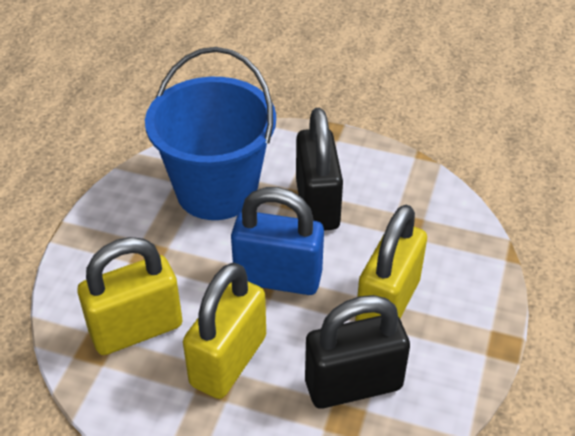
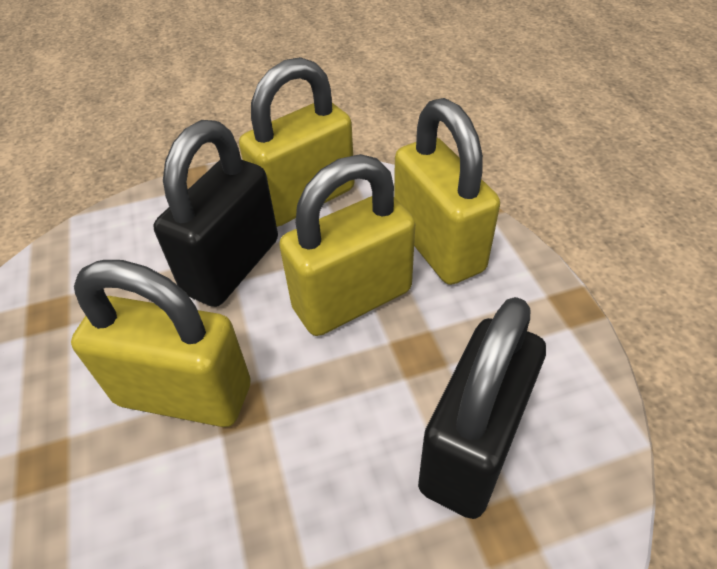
blue bucket: 1 -> 0
blue padlock: 1 -> 0
yellow padlock: 3 -> 4

